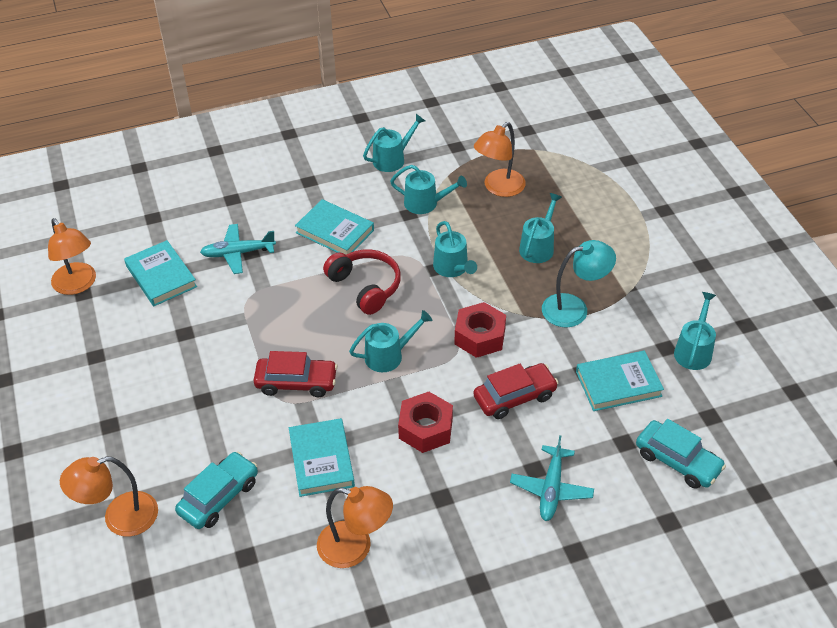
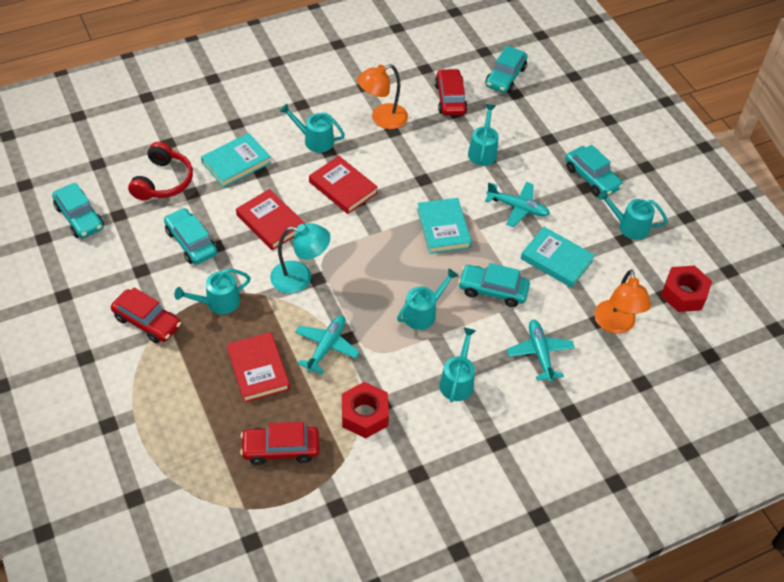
orange lamp: 4 -> 2
red book: 0 -> 3
red car: 2 -> 3
turquoise book: 4 -> 3
turquoise car: 2 -> 5
turquoise plane: 2 -> 3

